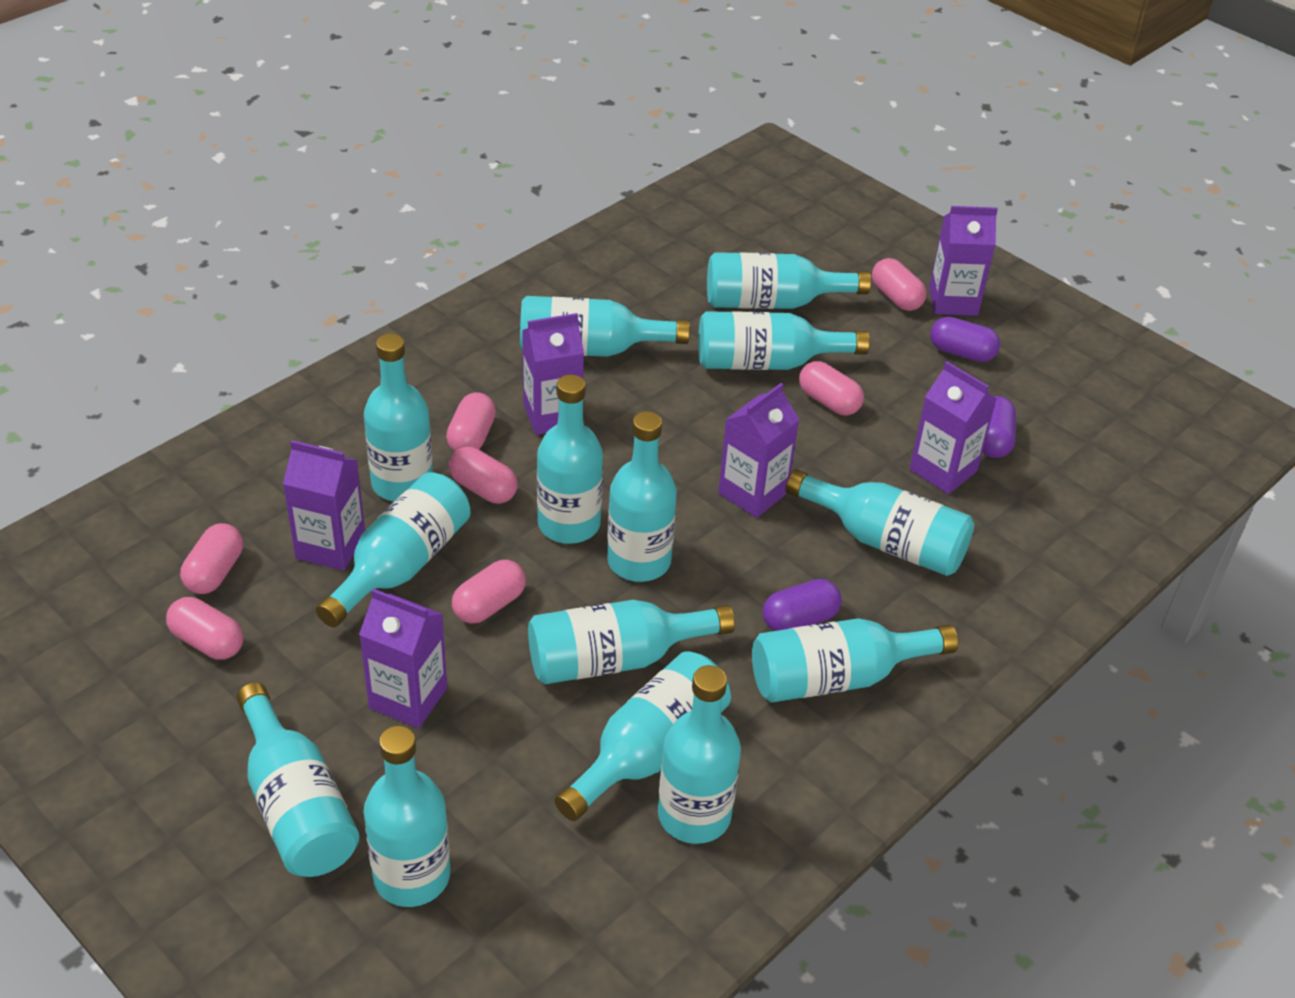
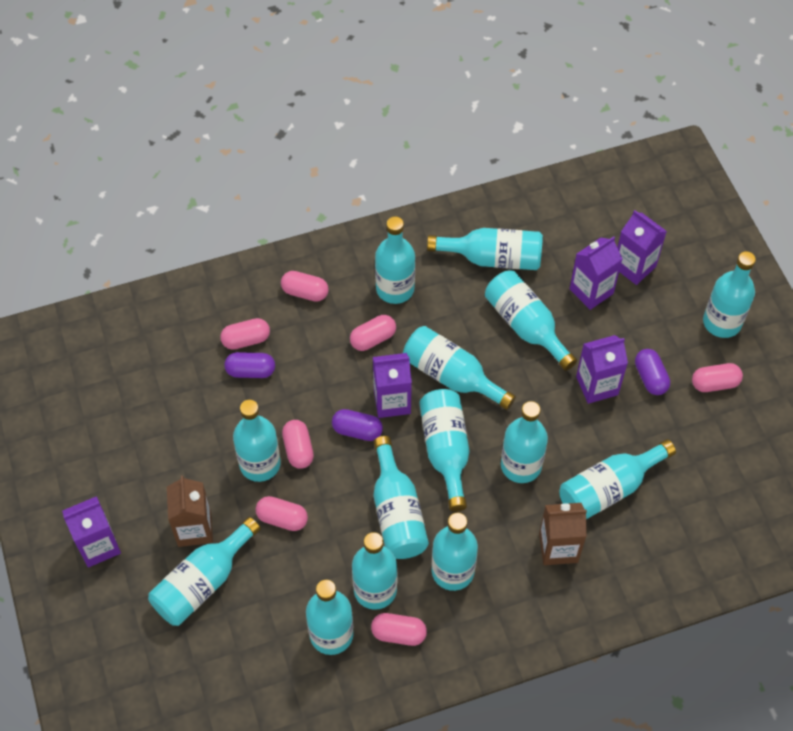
brown carton: 0 -> 2
purple carton: 6 -> 5

